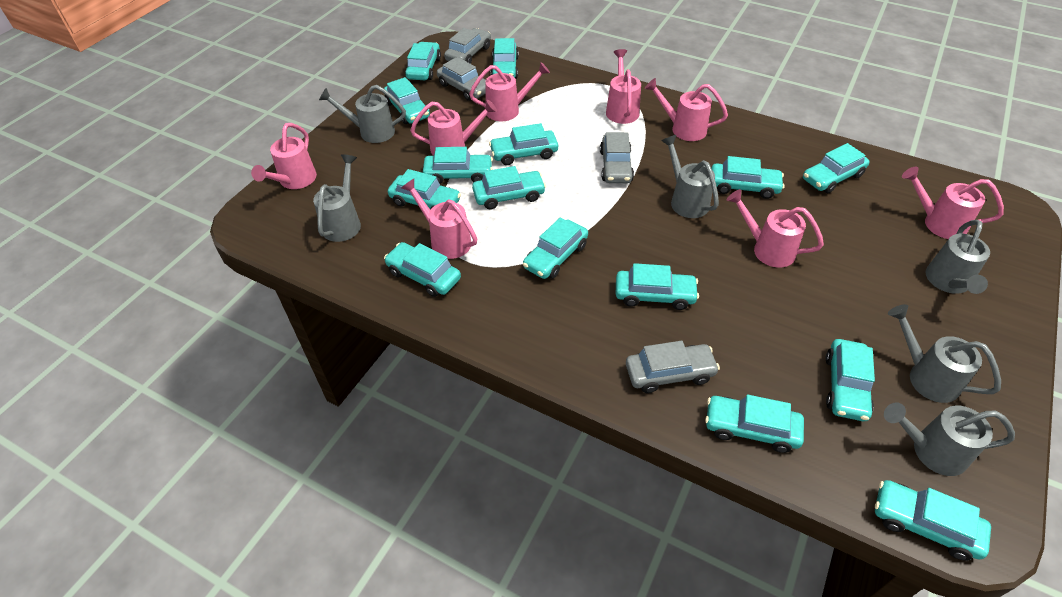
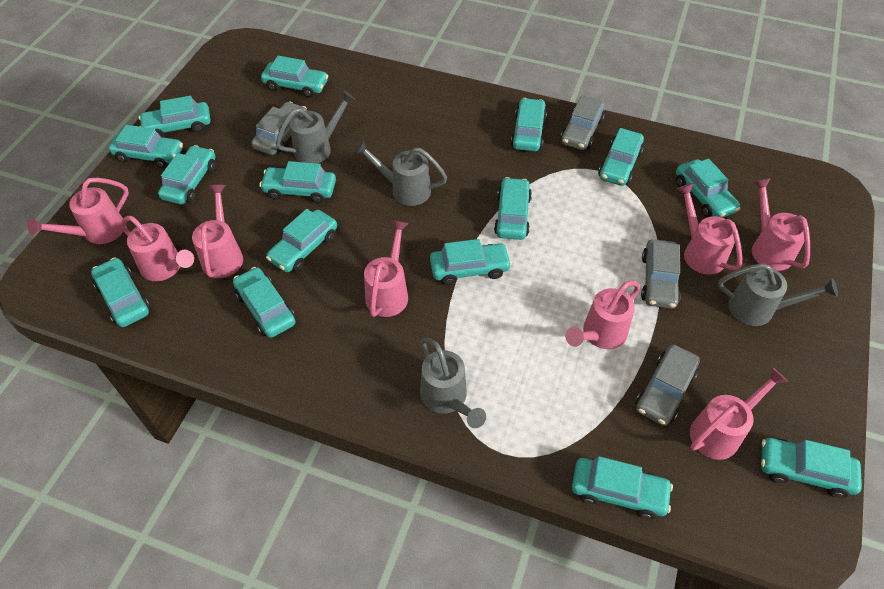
grey watering can: 6 -> 4

